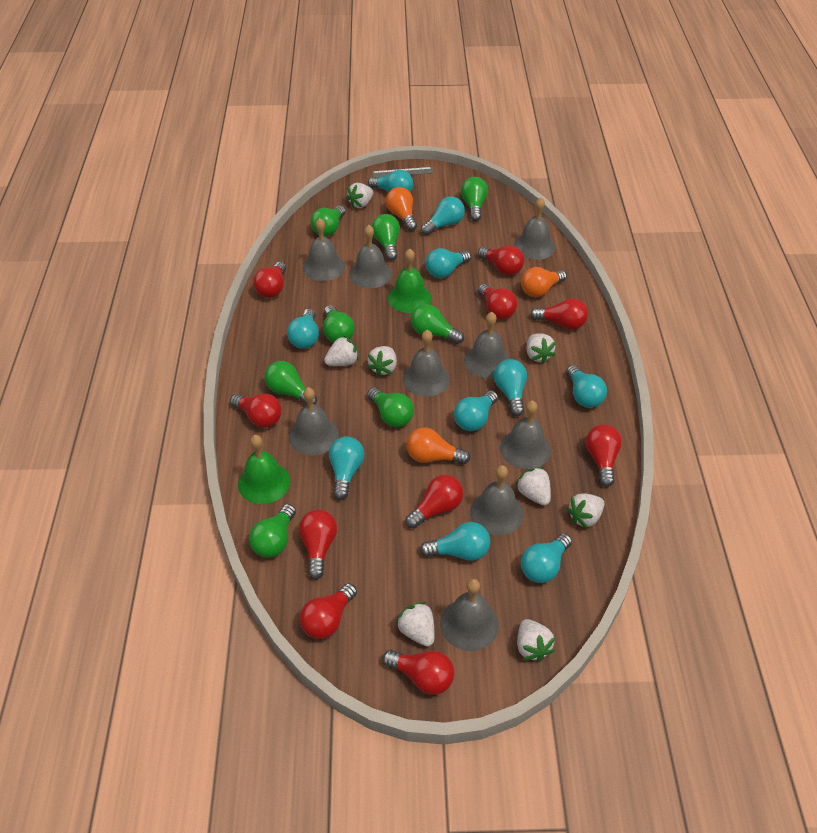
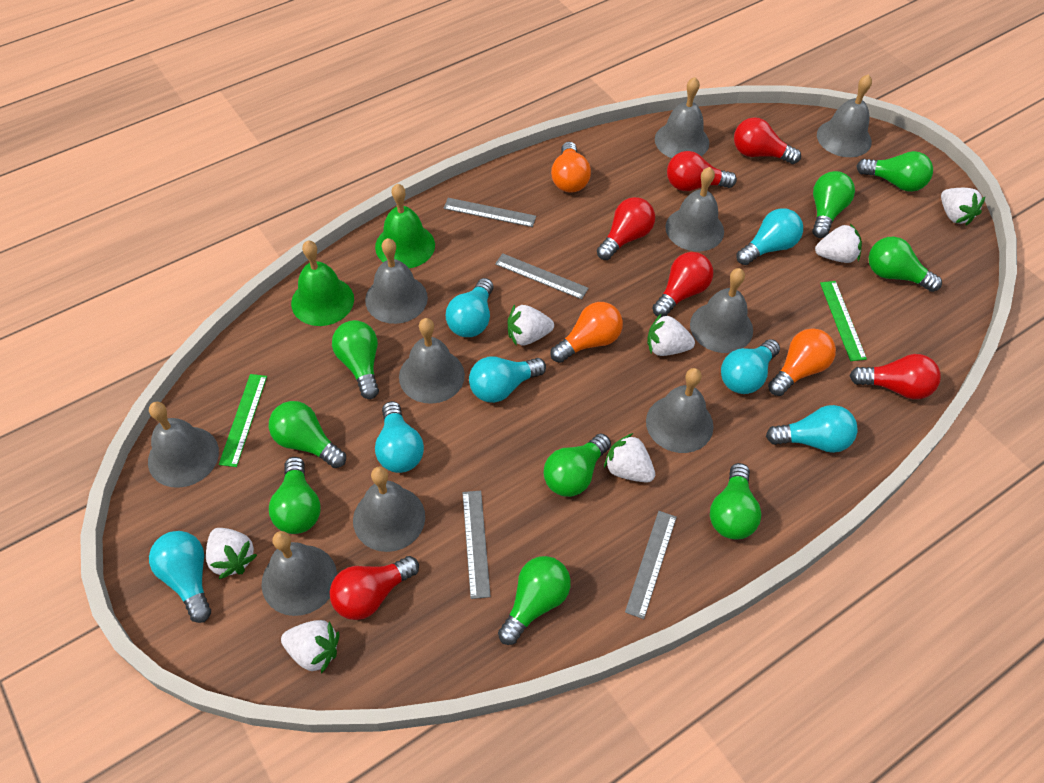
green light bulb: 8 -> 9
green ruler: 0 -> 2
grey bell: 9 -> 10
grey ruler: 1 -> 4
red light bulb: 10 -> 6
turquoise light bulb: 10 -> 7
white strawberry: 8 -> 7

